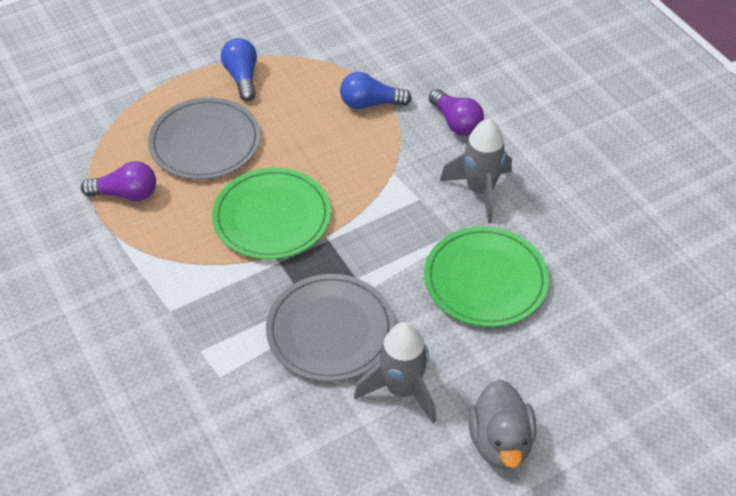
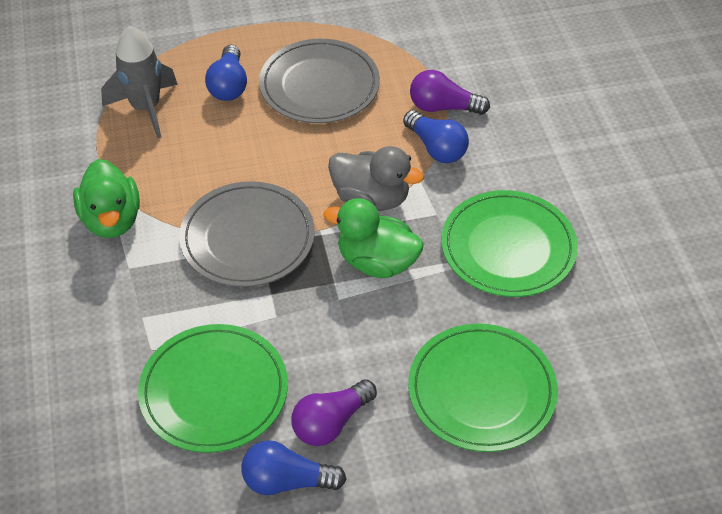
blue light bulb: 2 -> 3
green duck: 0 -> 2
green plate: 2 -> 3
grey rocket: 2 -> 1

